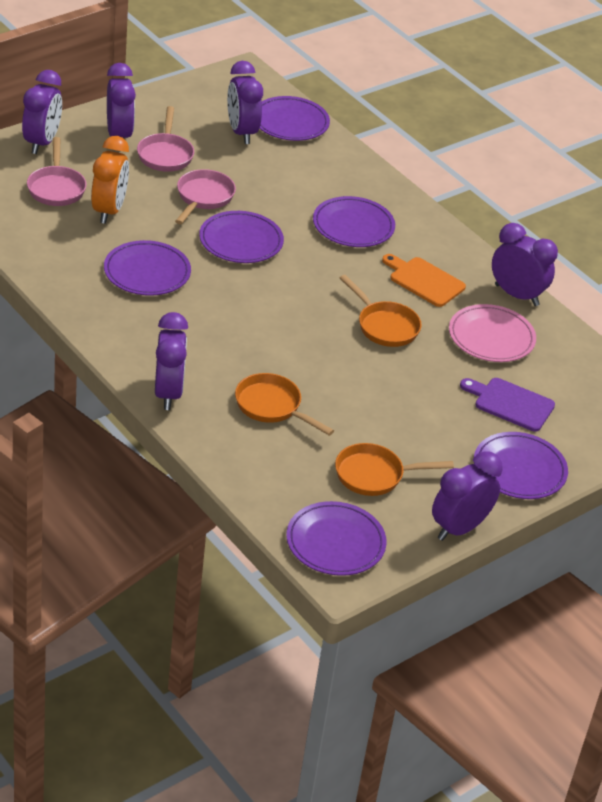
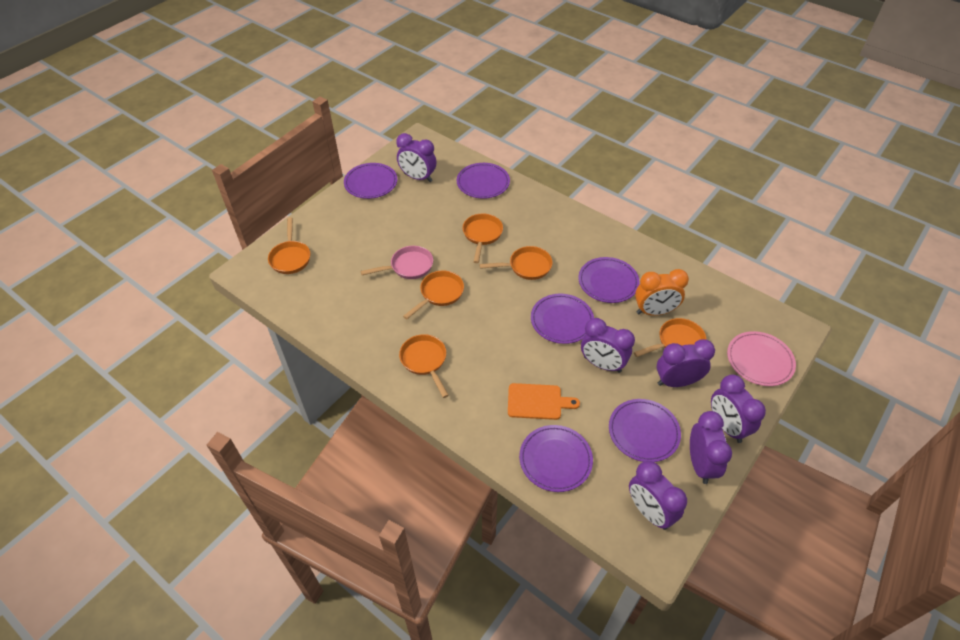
orange pan: 3 -> 6
pink pan: 3 -> 1
purple cutting board: 1 -> 0

